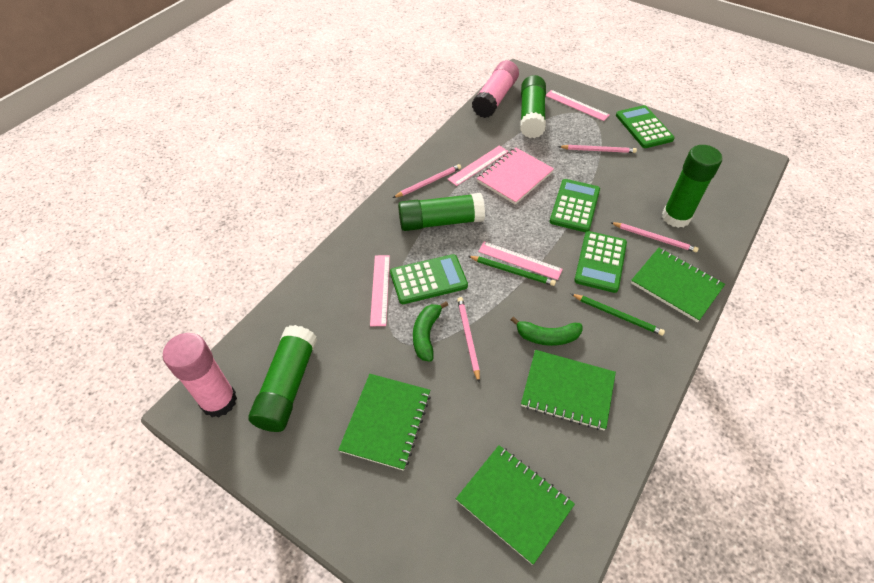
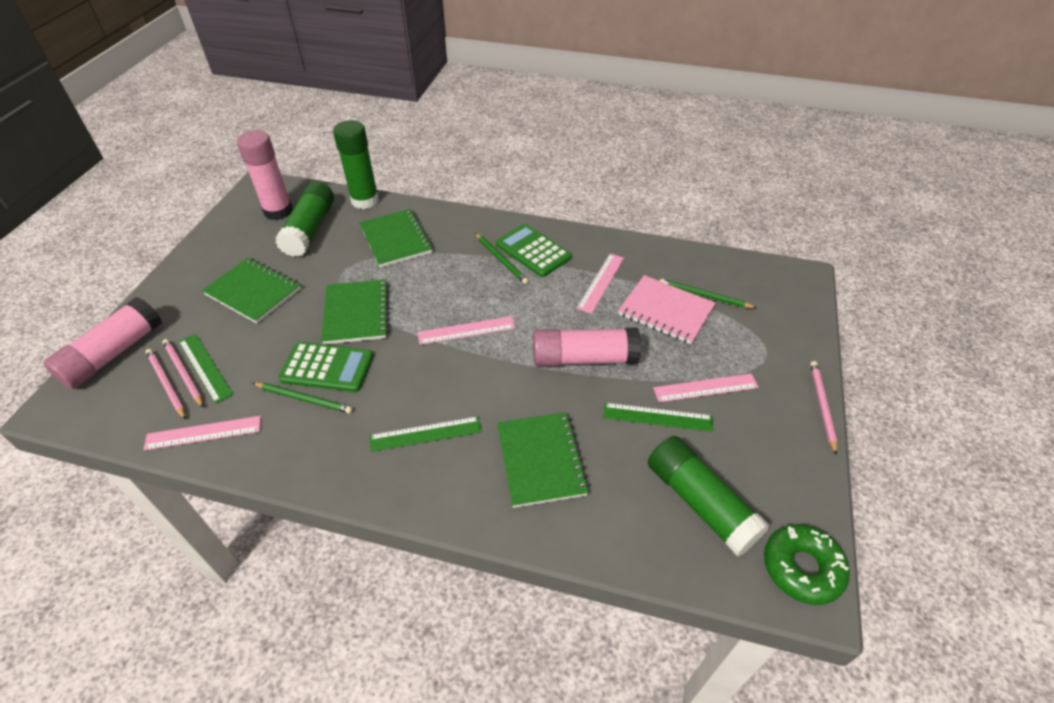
green banana: 2 -> 0
green calculator: 4 -> 2
green donut: 0 -> 1
green glue stick: 4 -> 3
green pencil: 2 -> 3
green ruler: 0 -> 3
pink glue stick: 2 -> 3
pink pencil: 4 -> 3

